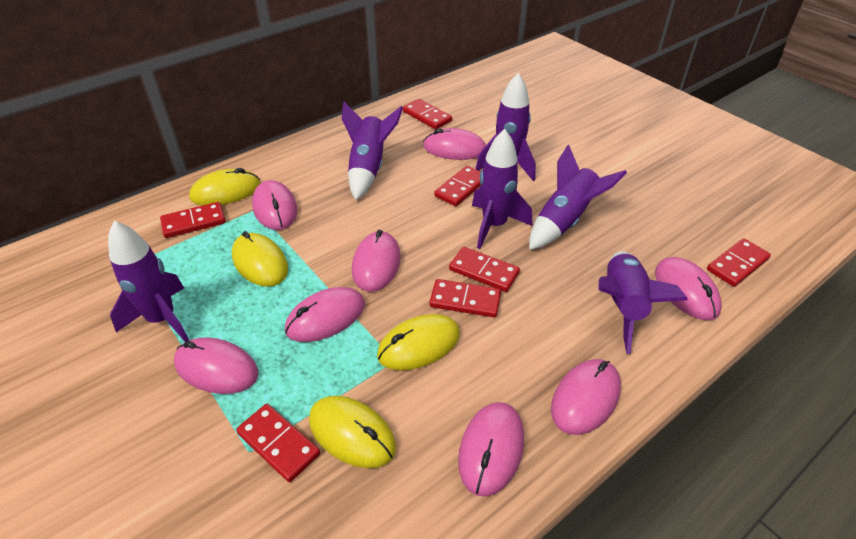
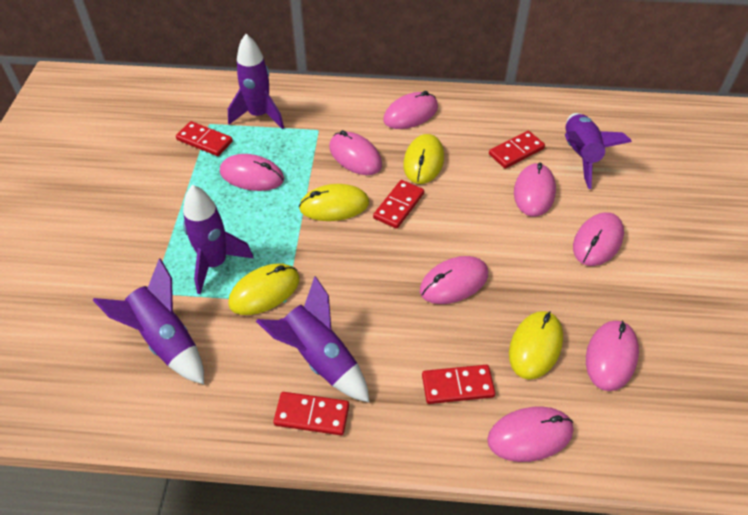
purple rocket: 6 -> 5
red domino: 7 -> 5

